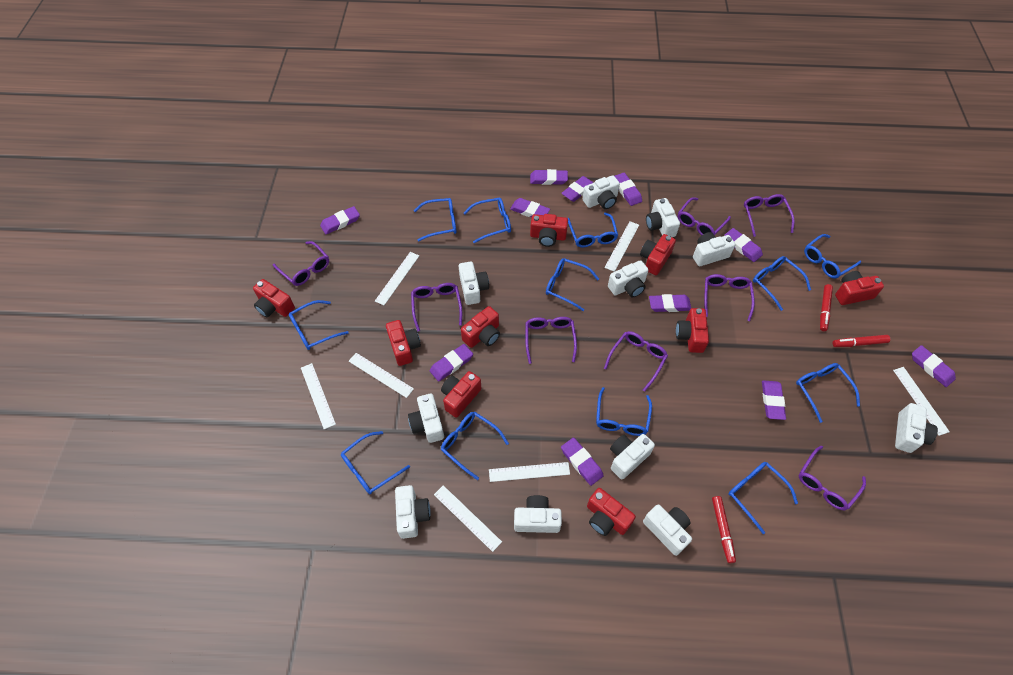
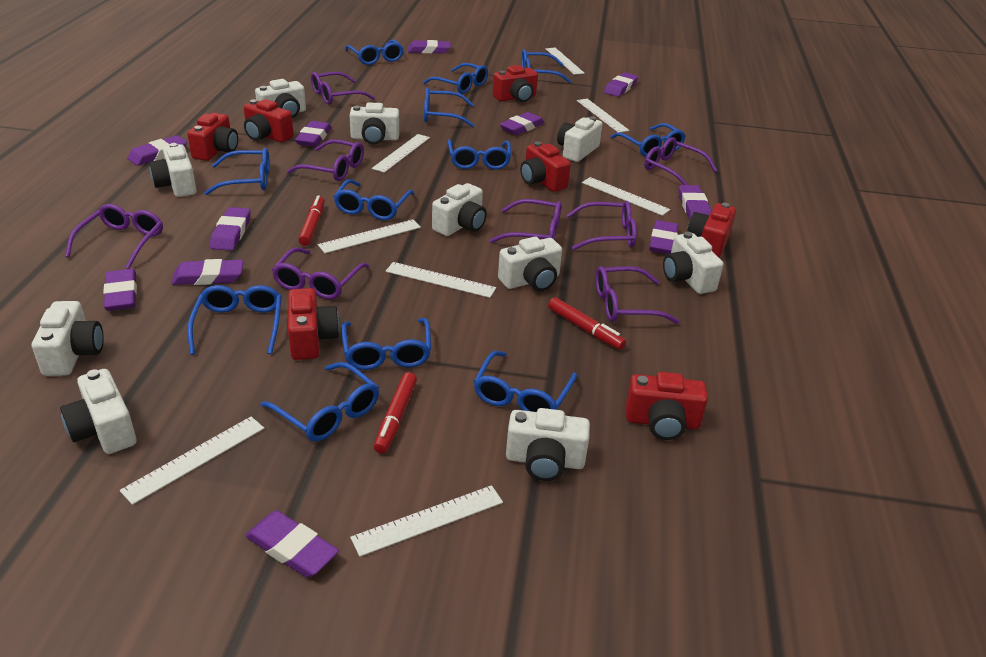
red camera: 9 -> 7
white camera: 11 -> 10
white ruler: 7 -> 8

